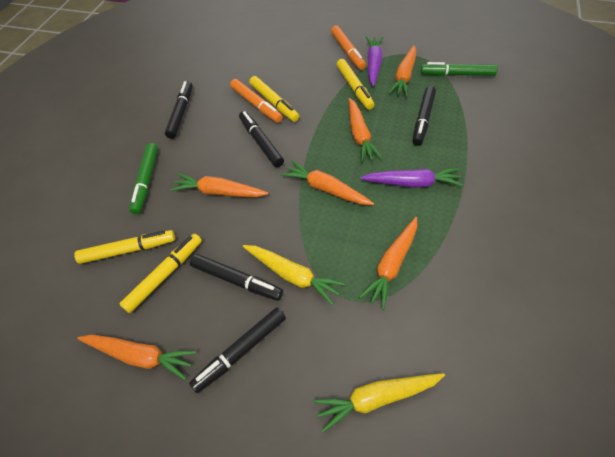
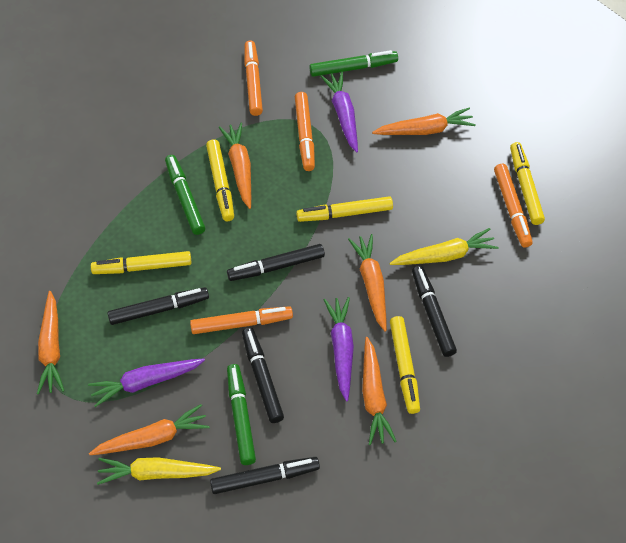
green marker: 2 -> 3
orange marker: 2 -> 4
purple carrot: 2 -> 3
yellow marker: 4 -> 5

